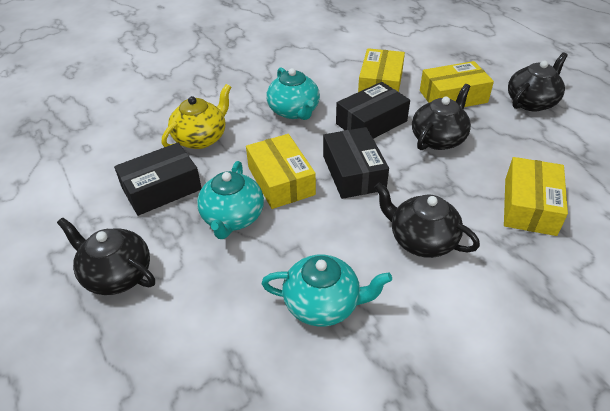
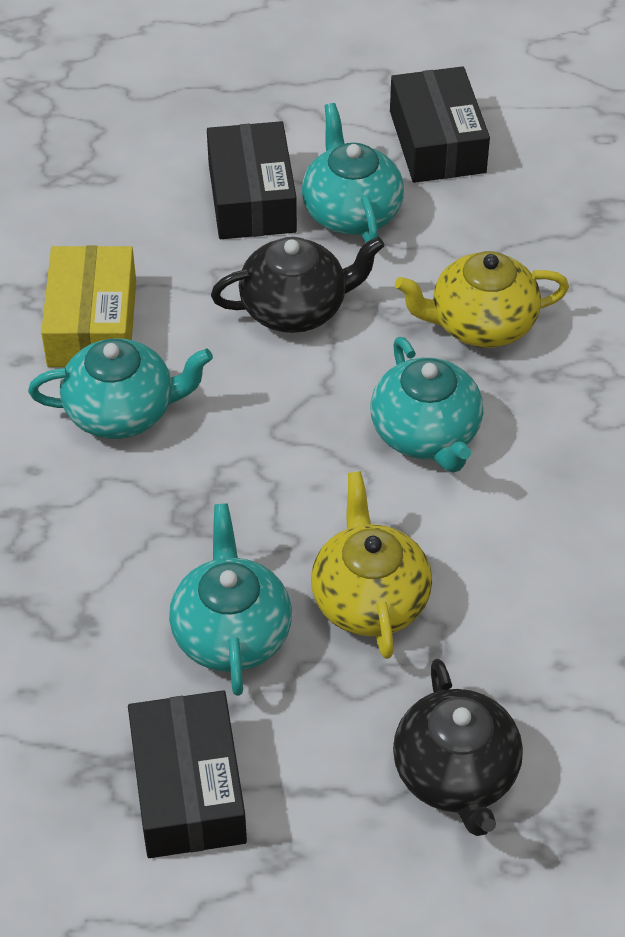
black teapot: 4 -> 2
turquoise teapot: 3 -> 4
yellow box: 4 -> 1
yellow teapot: 1 -> 2

